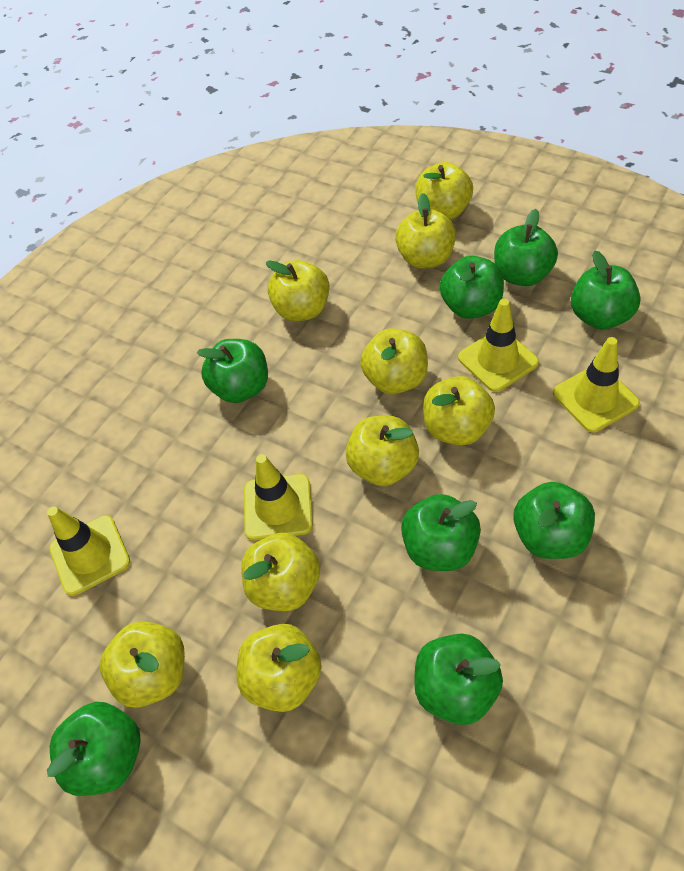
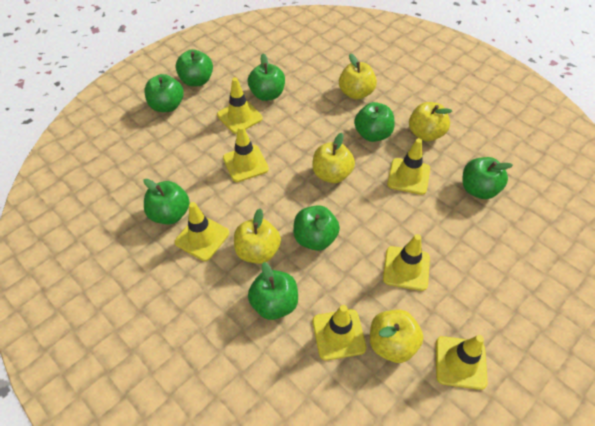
yellow apple: 9 -> 5
yellow traffic cone: 4 -> 7

